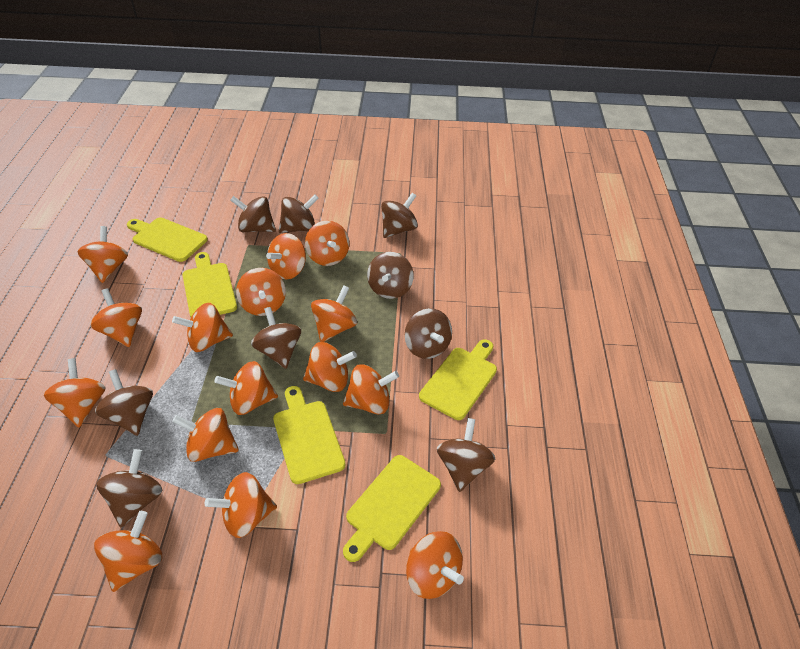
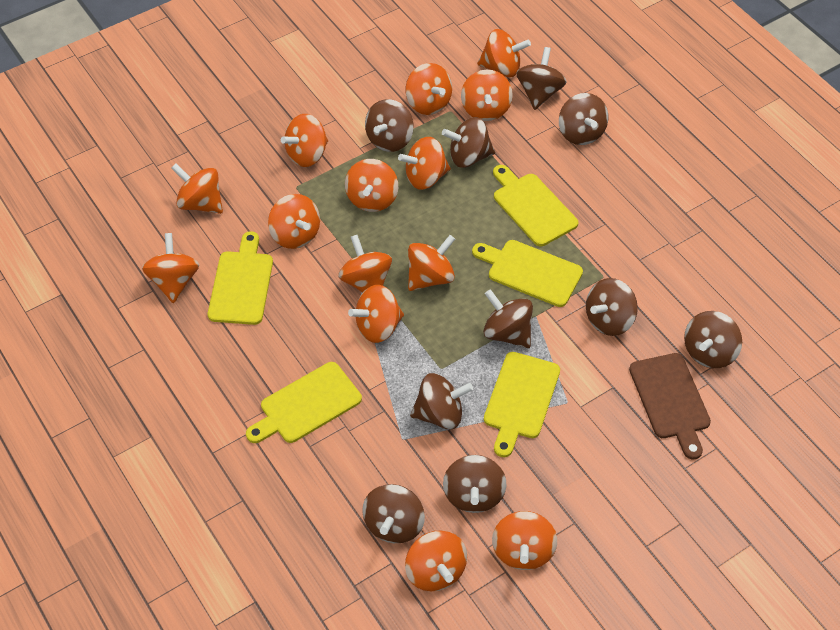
brown cutting board: 0 -> 1
brown spinning top: 9 -> 10
orange spinning top: 15 -> 14

